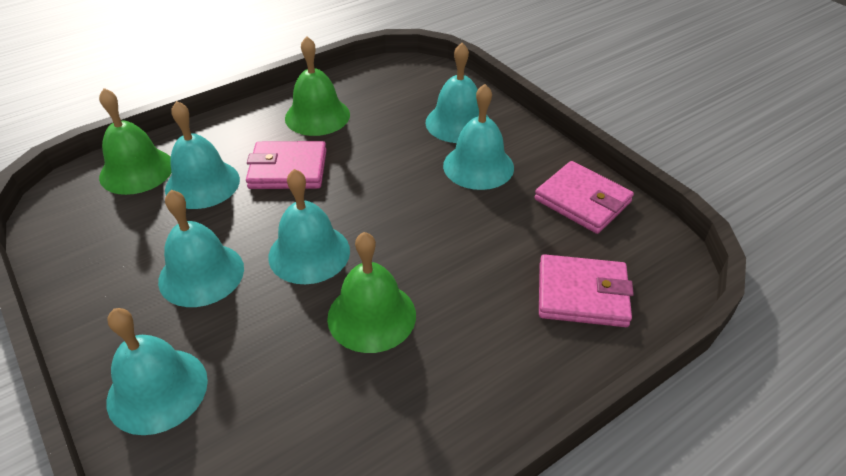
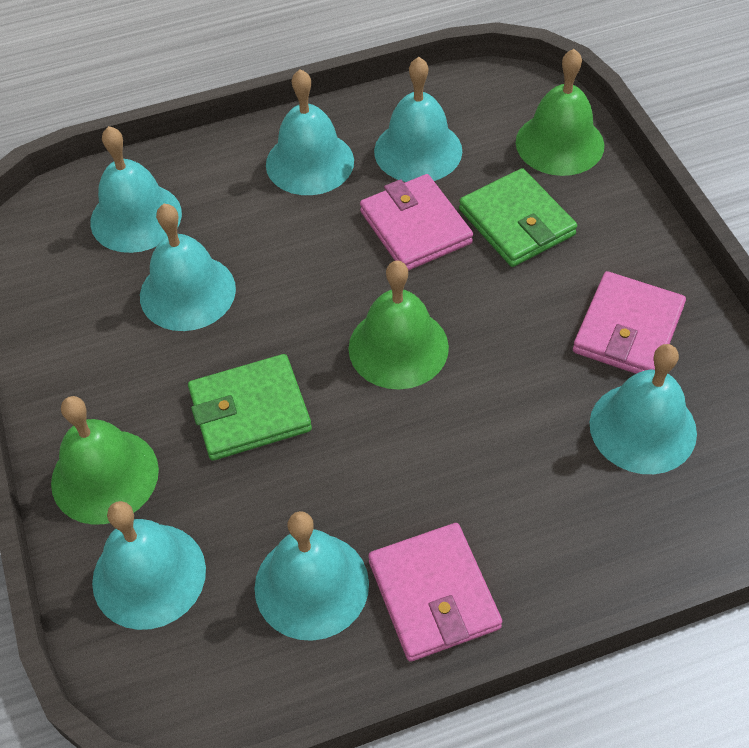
green wallet: 0 -> 2
turquoise bell: 6 -> 7

